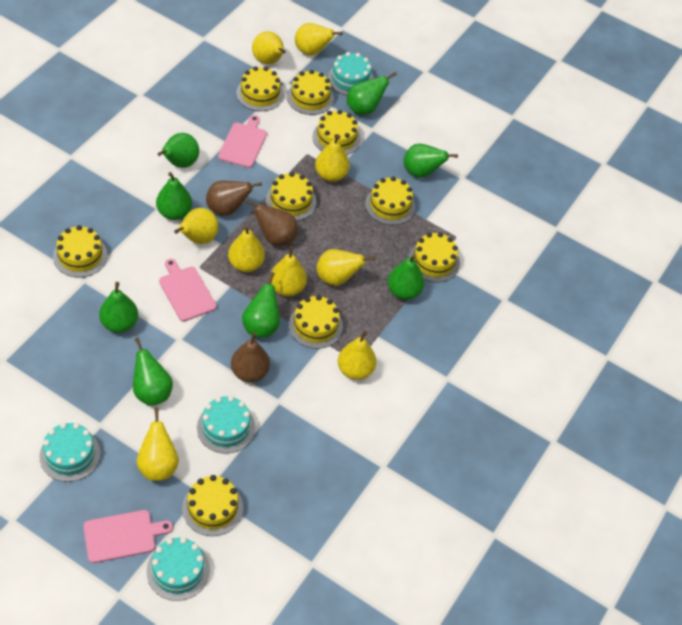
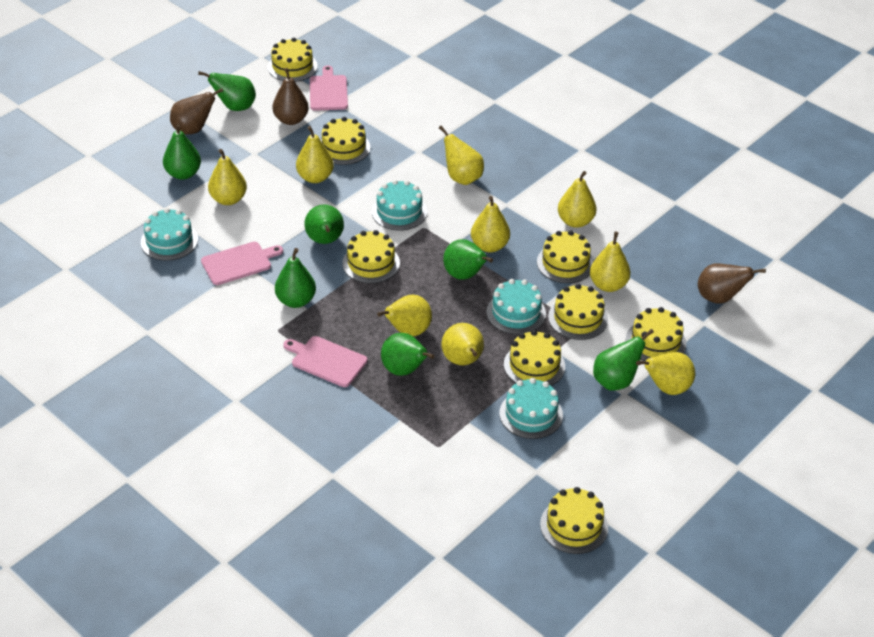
green pear: 8 -> 7
yellow cake: 9 -> 8

